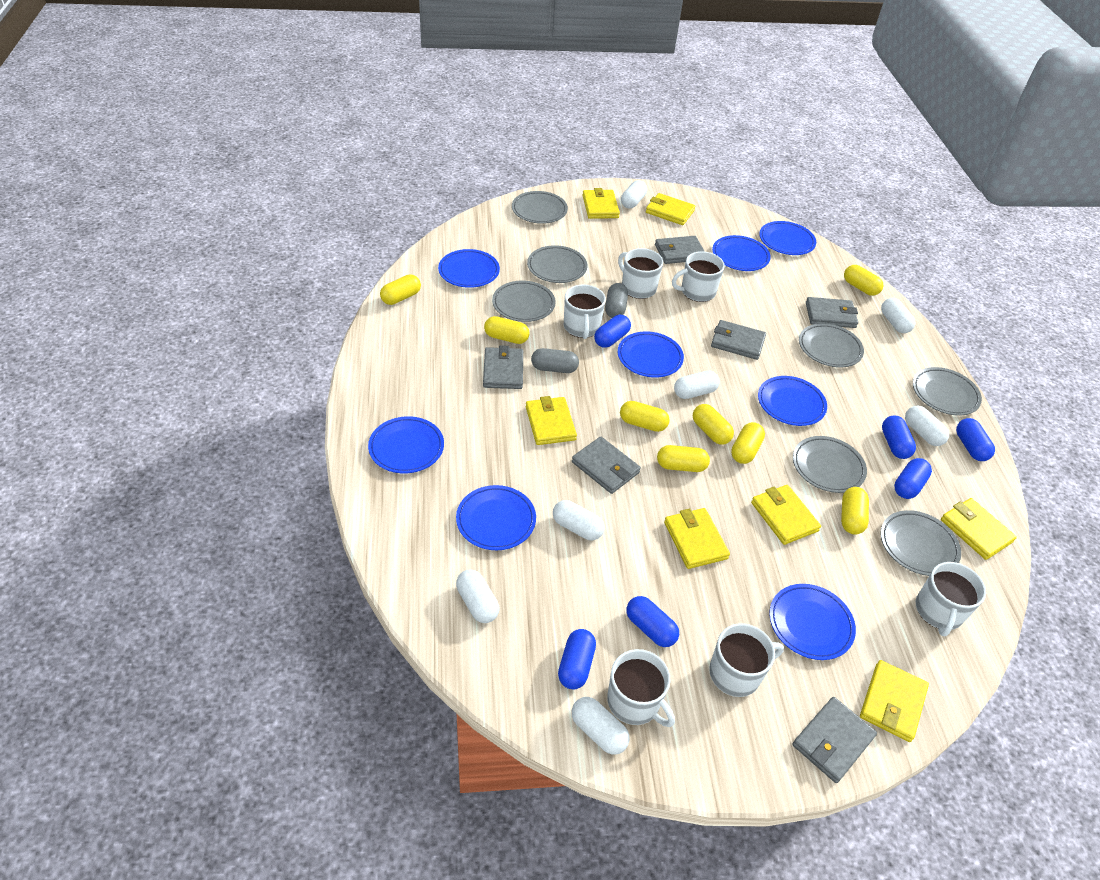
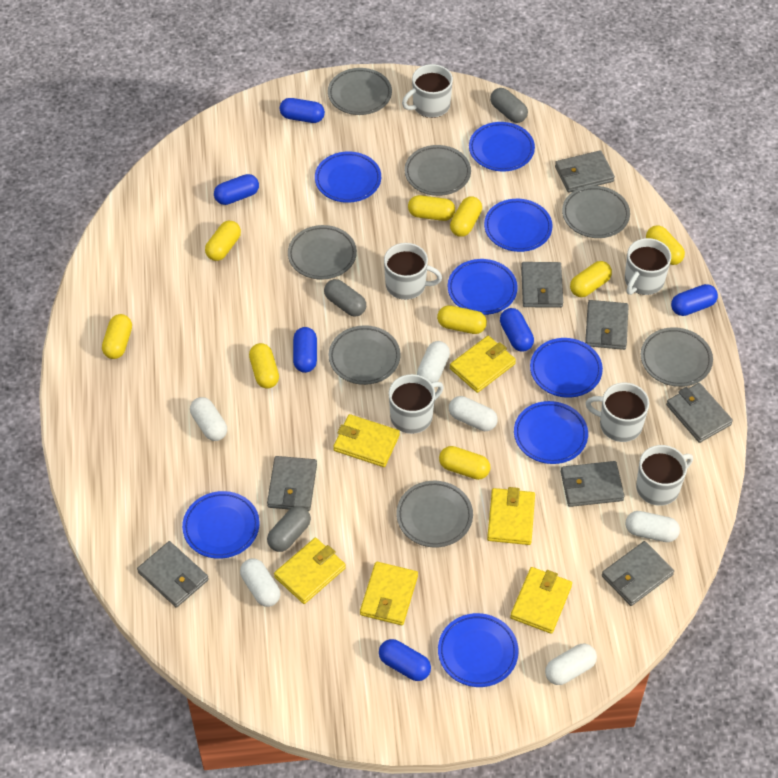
grey capsule: 2 -> 3
grey wallet: 6 -> 8
white capsule: 7 -> 6
yellow capsule: 8 -> 9
yellow wallet: 7 -> 6

